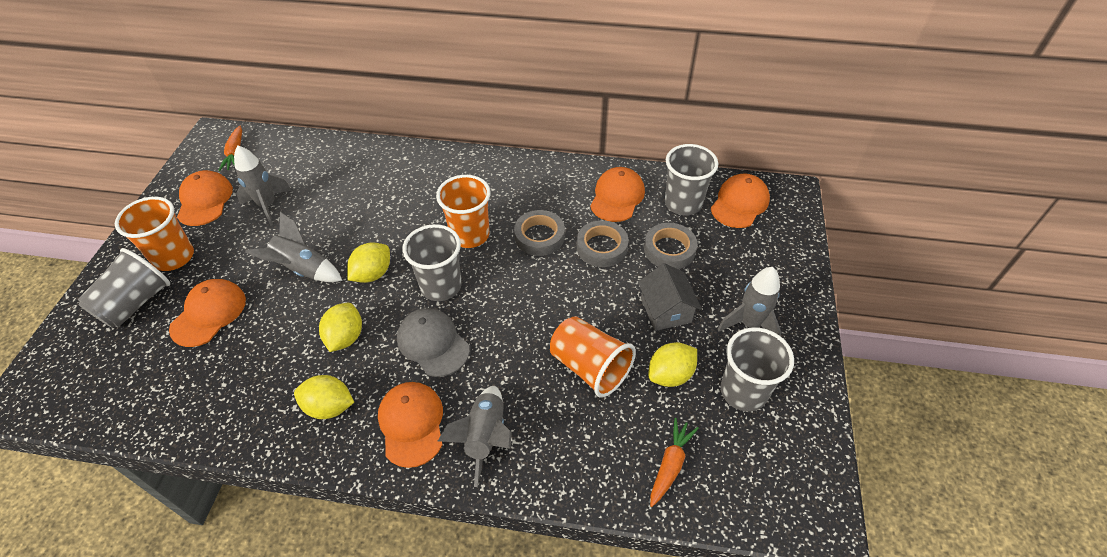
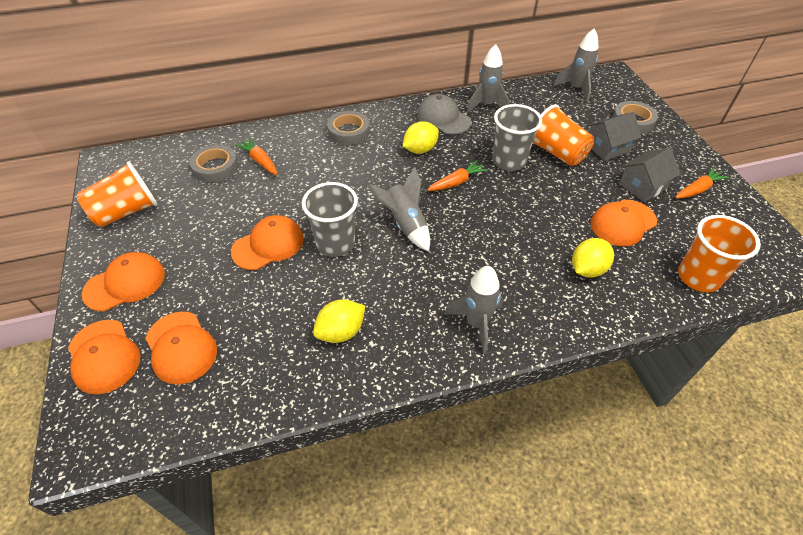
grey cup: 4 -> 2
grey house: 1 -> 2
orange carrot: 2 -> 3
yellow lemon: 4 -> 3

